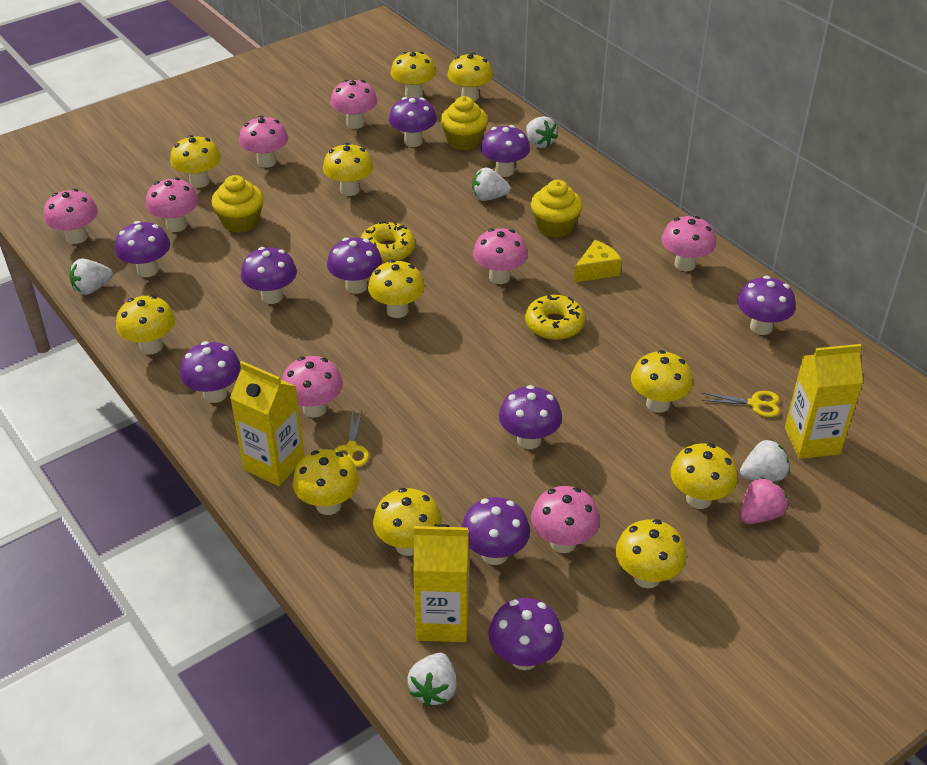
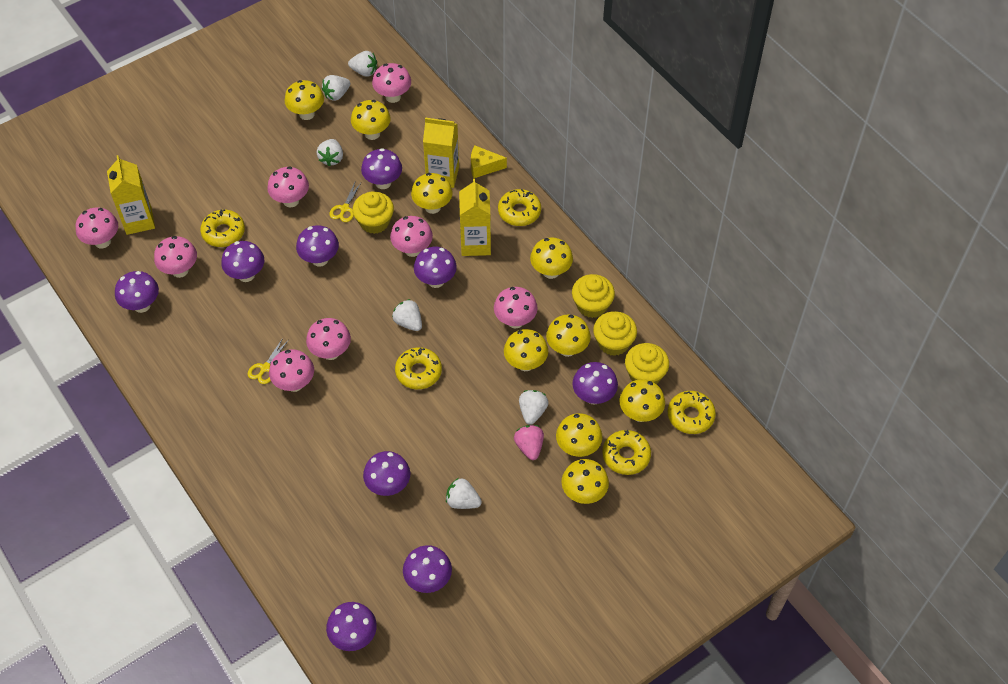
purple mushroom: 10 -> 9
white strawberry: 5 -> 6
yellow cupcake: 3 -> 4
yellow donut: 2 -> 5
yellow mushroom: 11 -> 9

